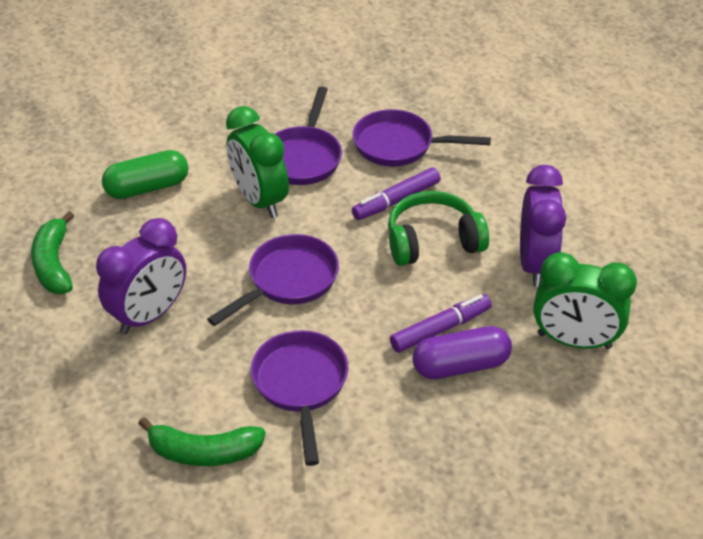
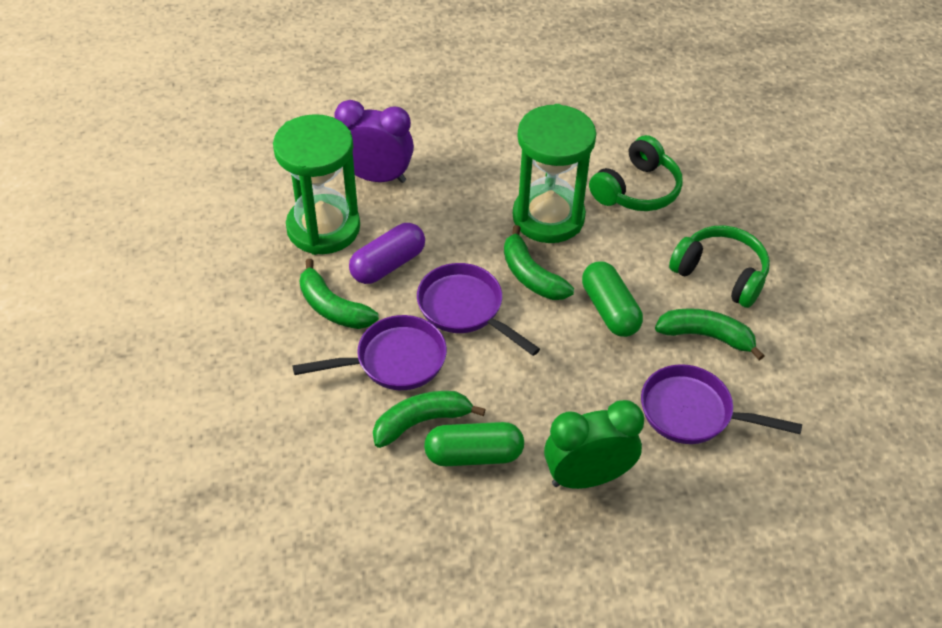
green banana: 2 -> 4
green capsule: 1 -> 2
green clock: 2 -> 1
green headphones: 1 -> 2
green hourglass: 0 -> 2
purple clock: 2 -> 1
purple marker: 2 -> 0
purple pan: 4 -> 3

